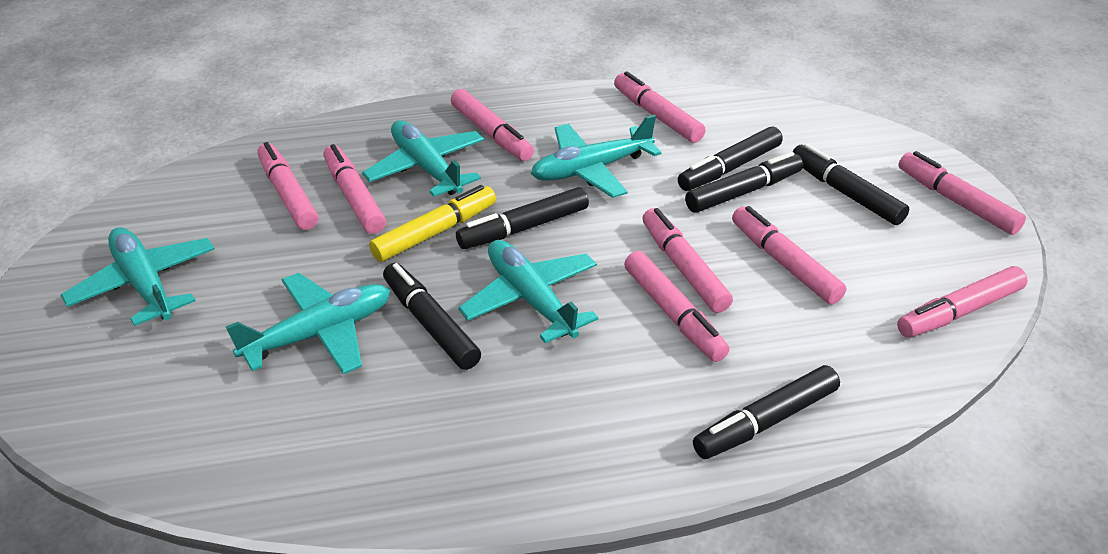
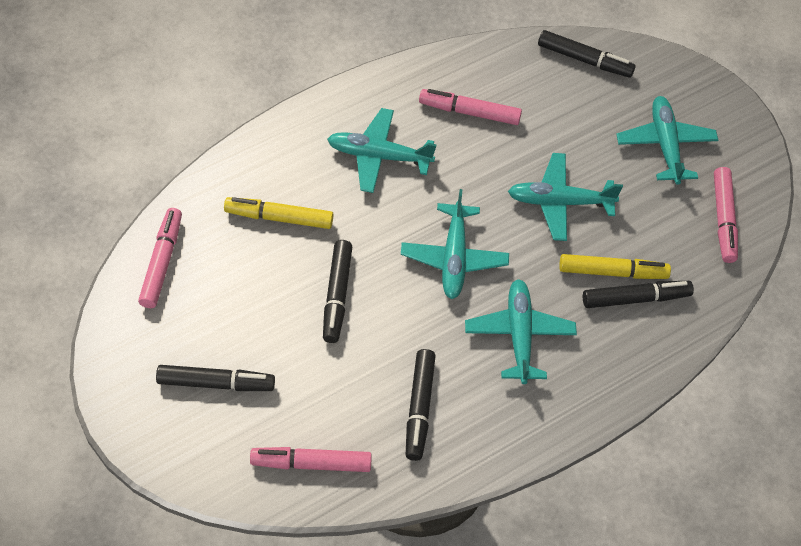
black marker: 6 -> 5
pink marker: 9 -> 4
yellow marker: 1 -> 2

